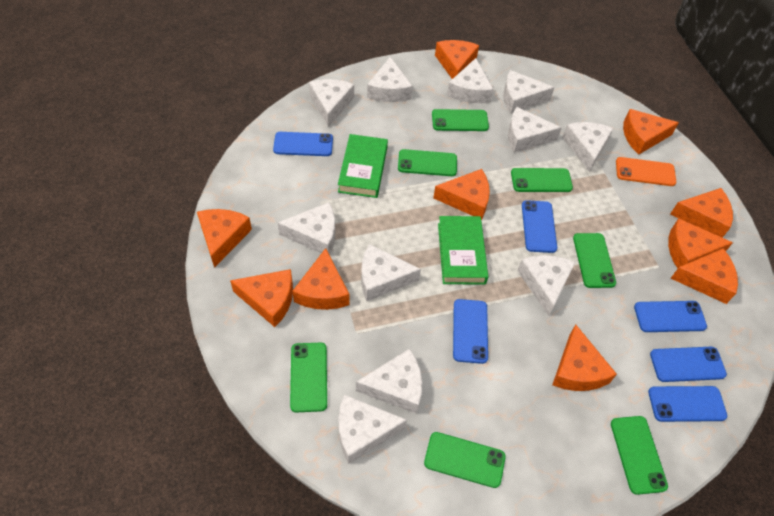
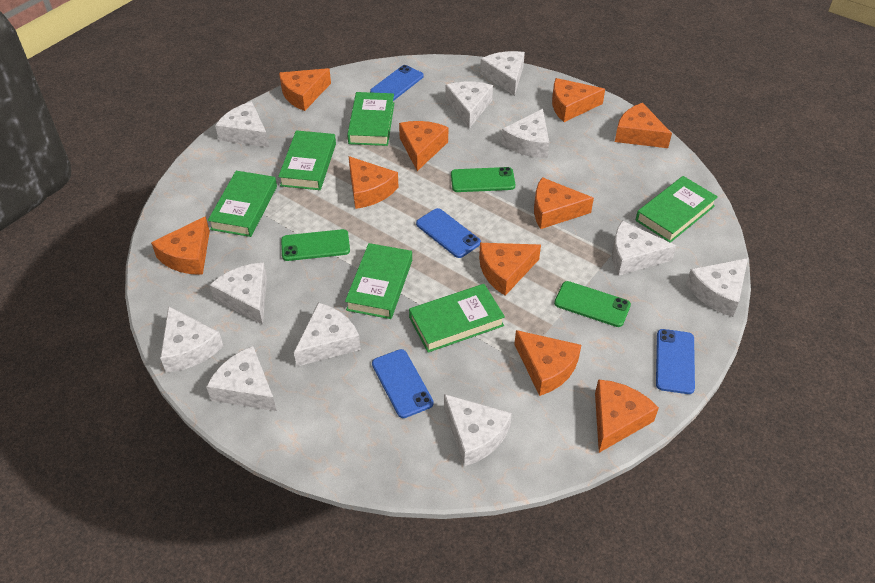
blue phone: 6 -> 4
green book: 2 -> 6
green phone: 7 -> 3
orange phone: 1 -> 0

